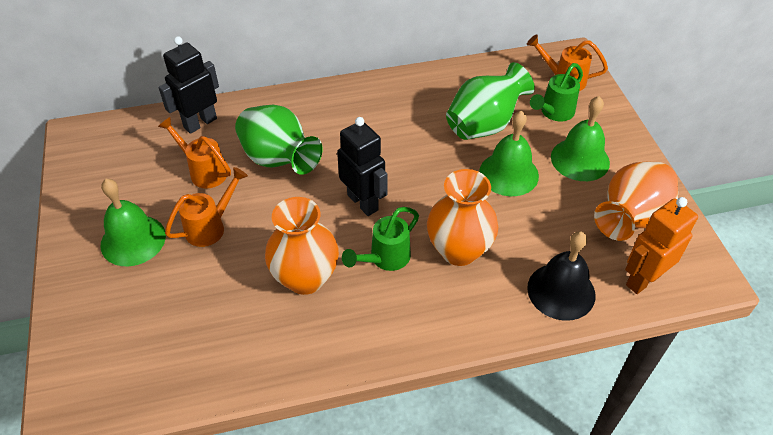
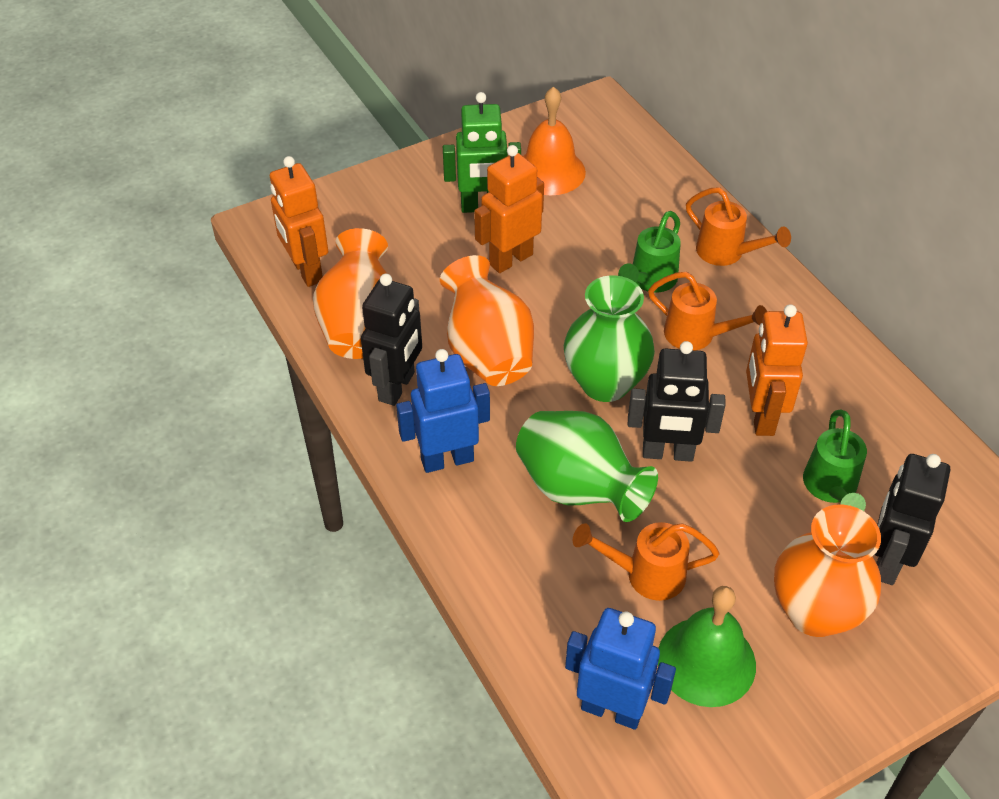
black bell: 1 -> 0
black robot: 2 -> 3
blue robot: 0 -> 2
green bell: 3 -> 1
green robot: 0 -> 1
orange bell: 0 -> 1
orange robot: 1 -> 3

